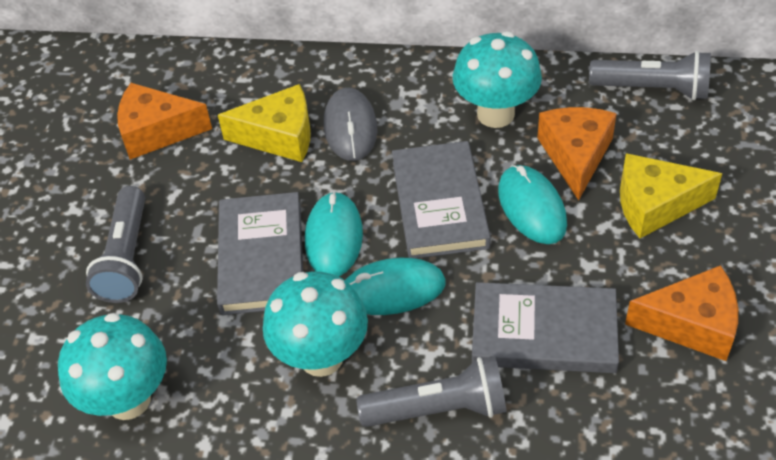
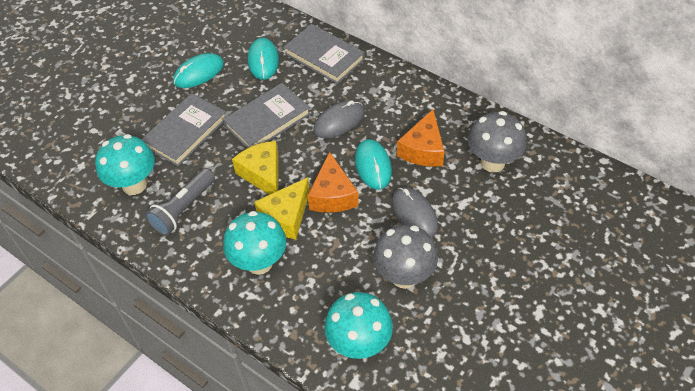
grey flashlight: 3 -> 1
grey mouse: 1 -> 2
grey mushroom: 0 -> 2
orange cheese: 3 -> 2

